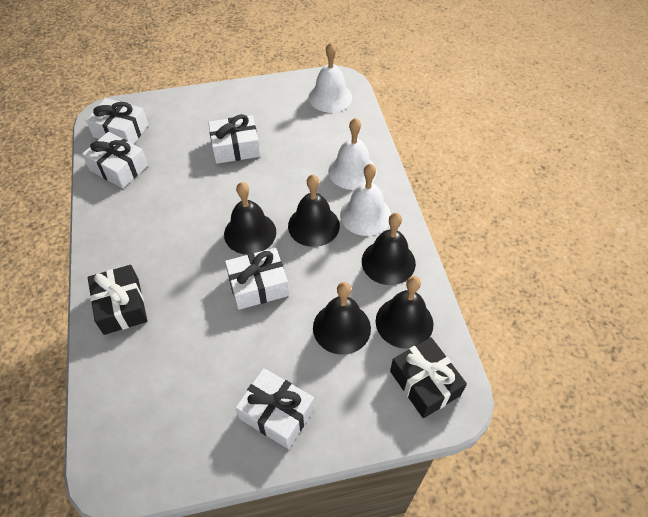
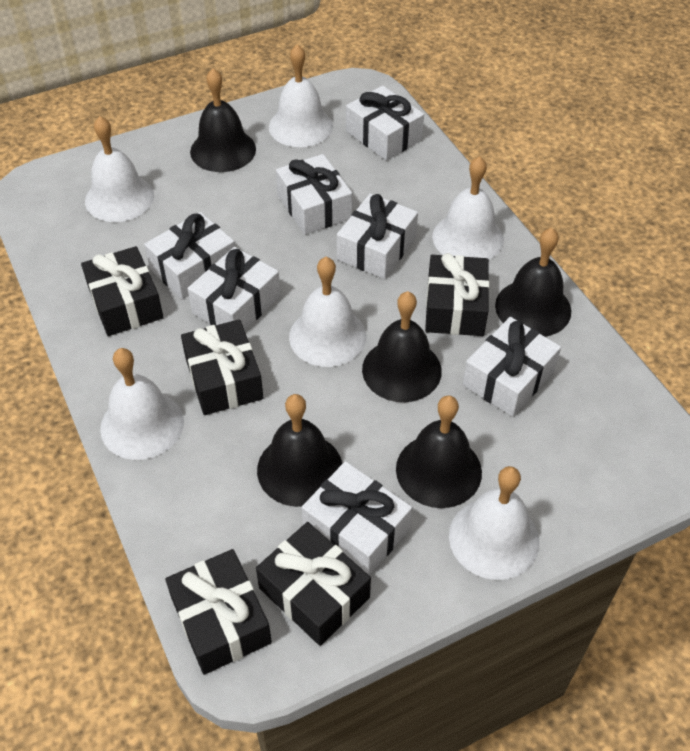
black gift: 2 -> 5
white bell: 3 -> 6
white gift: 5 -> 7

